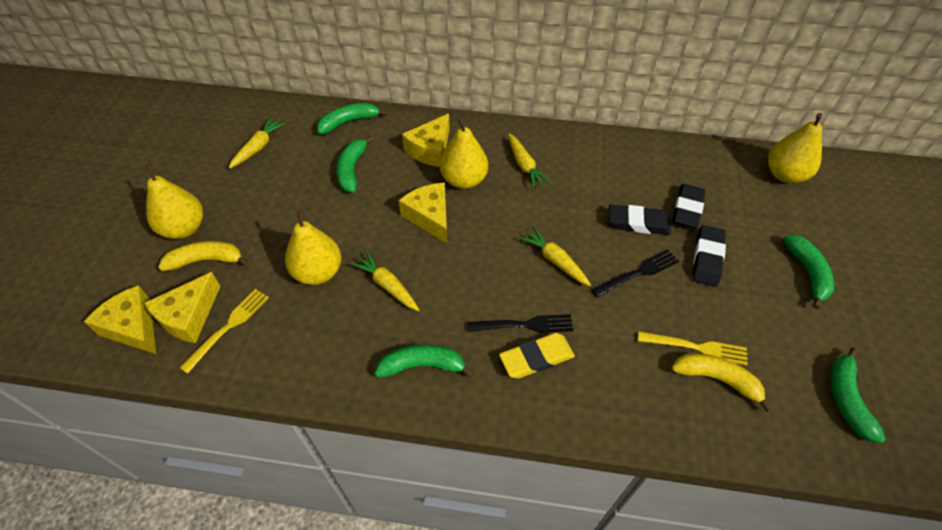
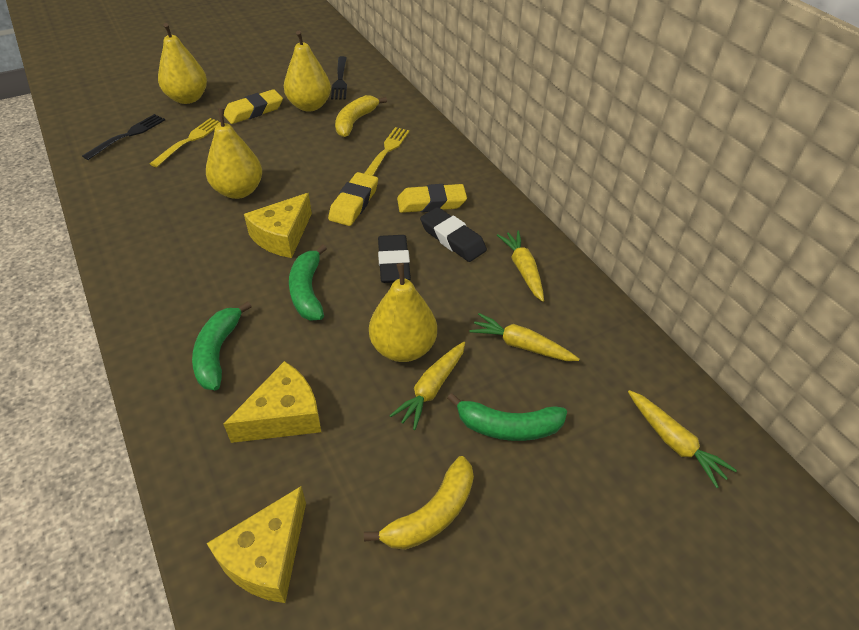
black eraser: 3 -> 2
green banana: 5 -> 3
yellow cheese: 4 -> 3
yellow eraser: 1 -> 3

